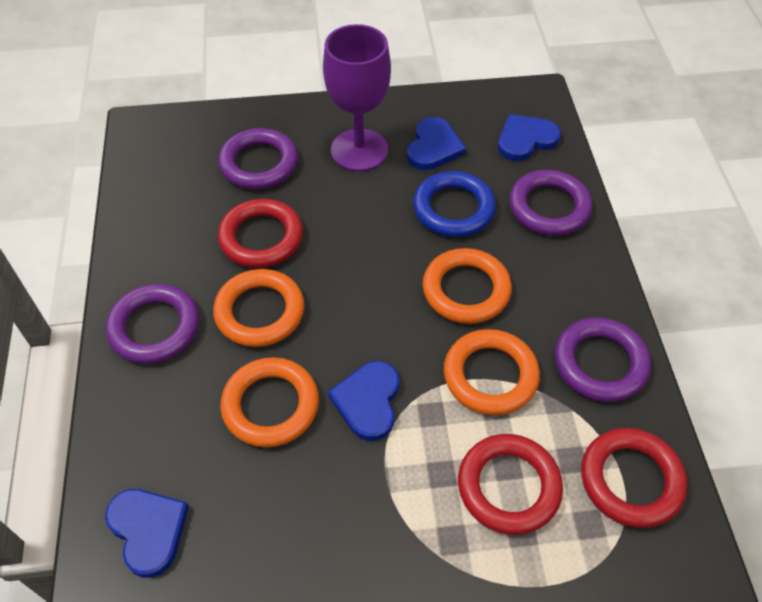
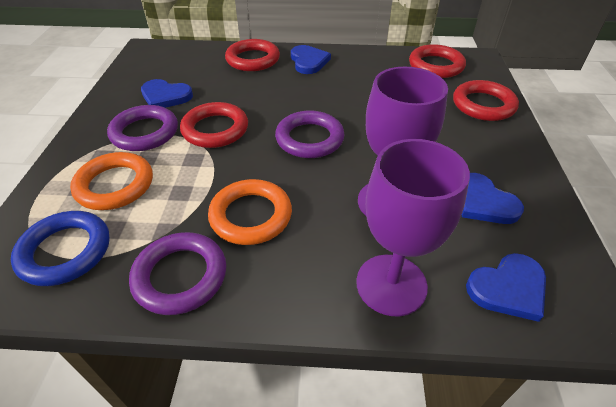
orange ring: 4 -> 2
purple goblet: 1 -> 2
purple ring: 4 -> 3
red ring: 3 -> 4

